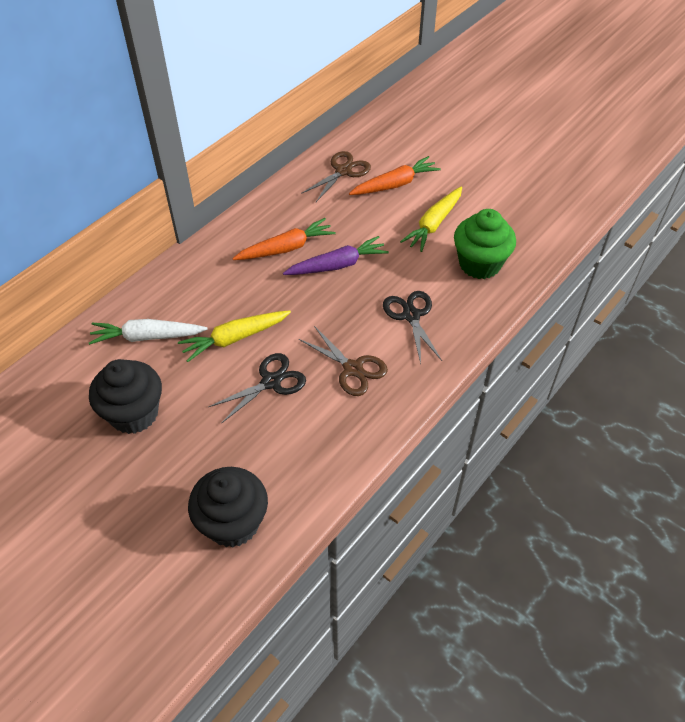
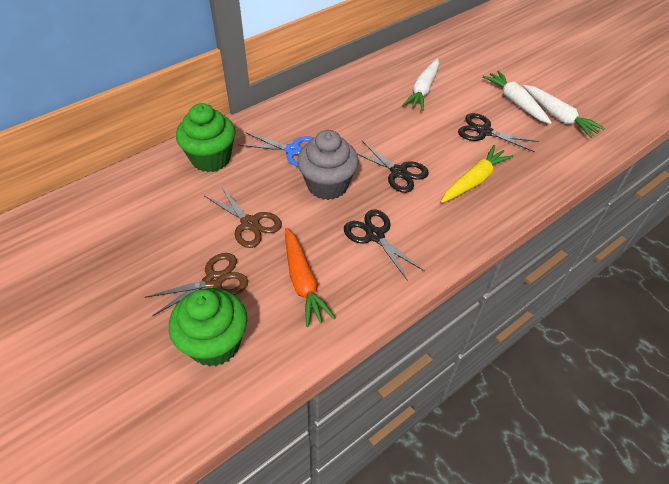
black cupcake: 2 -> 0
black scissors: 2 -> 3
blue scissors: 0 -> 1
green cupcake: 1 -> 2
grey cupcake: 0 -> 1
orange carrot: 2 -> 1
purple carrot: 1 -> 0
white carrot: 1 -> 3
yellow carrot: 2 -> 1

